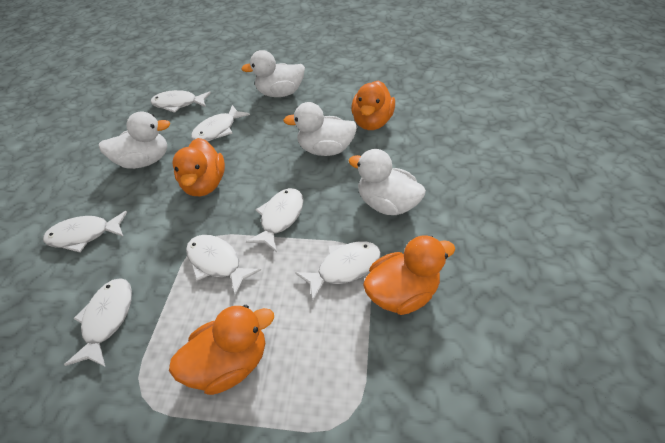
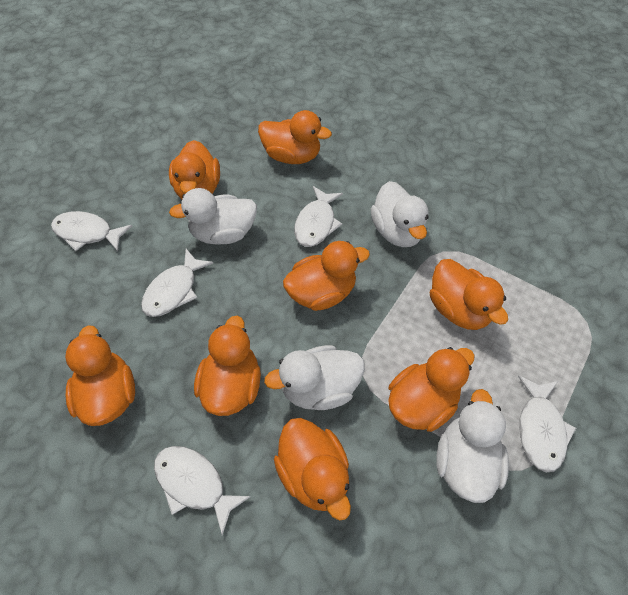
orange duck: 4 -> 8
white fish: 7 -> 5

